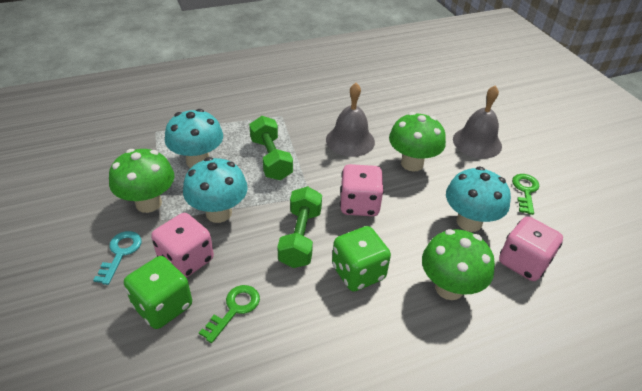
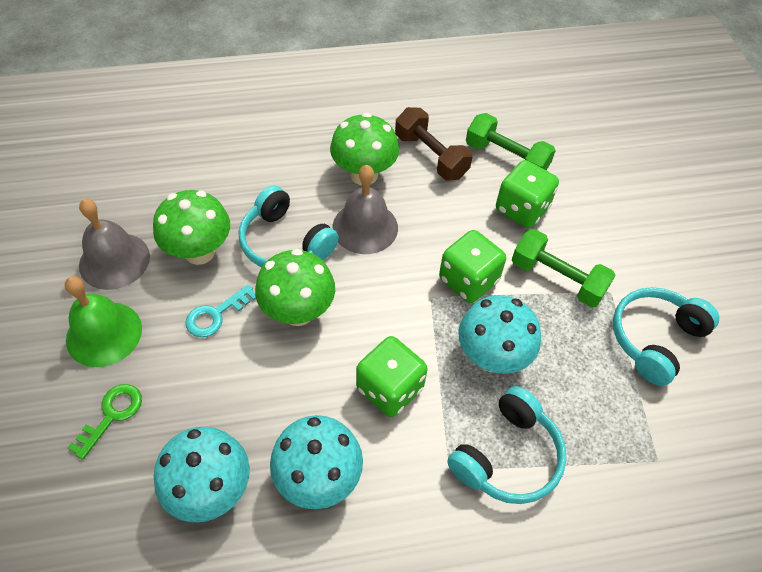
brown dumbbell: 0 -> 1
green bell: 0 -> 1
green dice: 2 -> 3
green key: 2 -> 1
pink dice: 3 -> 0
turquoise headphones: 0 -> 3

